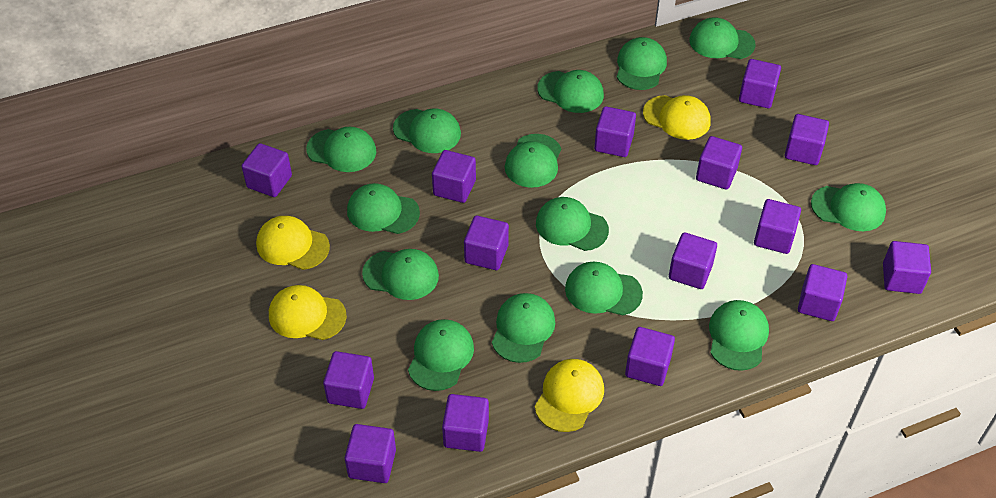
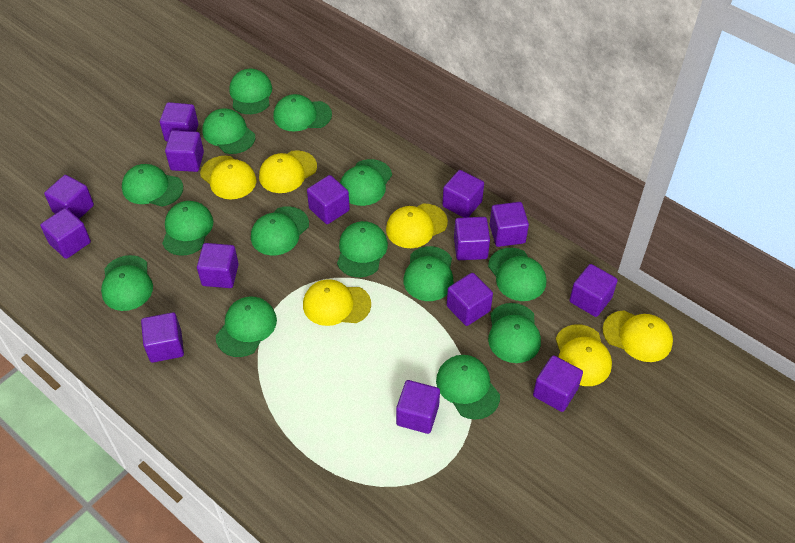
purple cube: 15 -> 14
yellow cap: 4 -> 6

